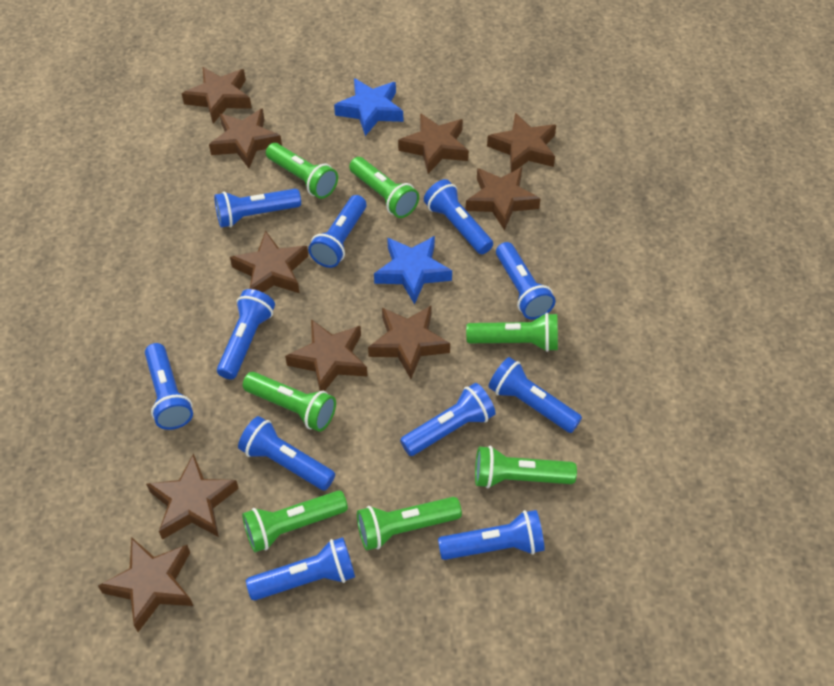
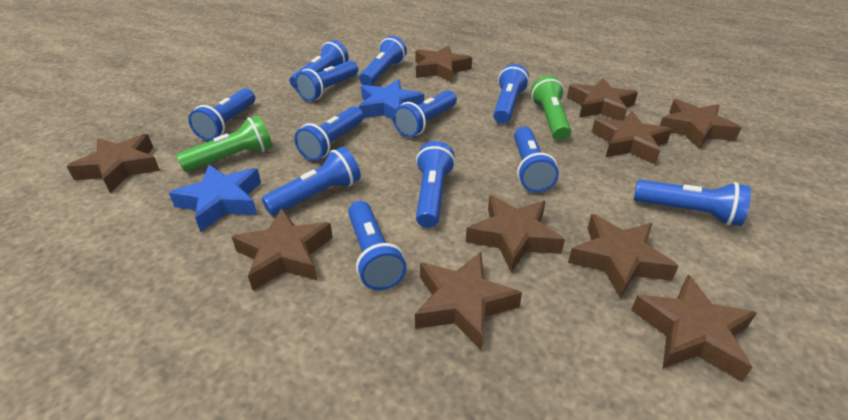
blue flashlight: 11 -> 12
green flashlight: 7 -> 2

